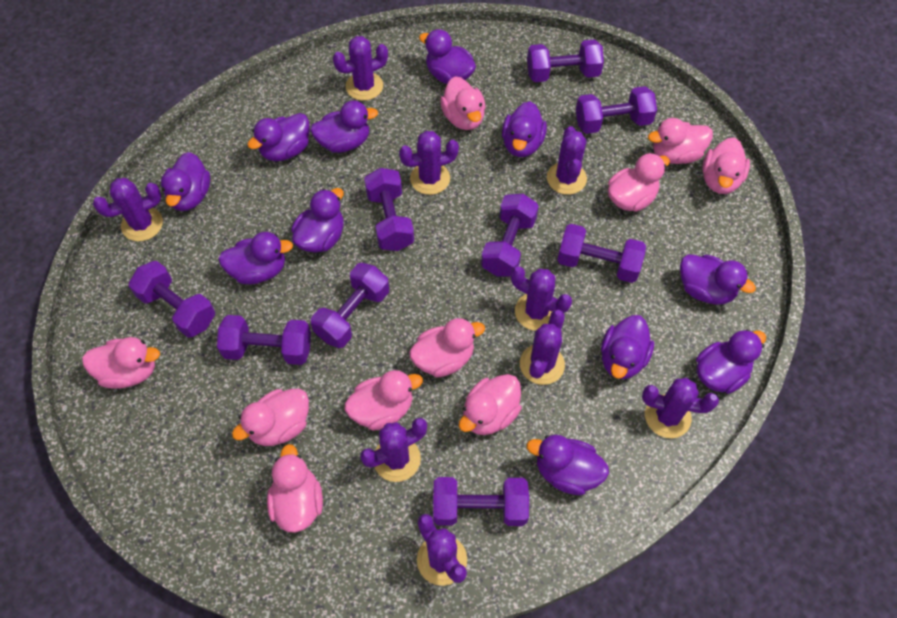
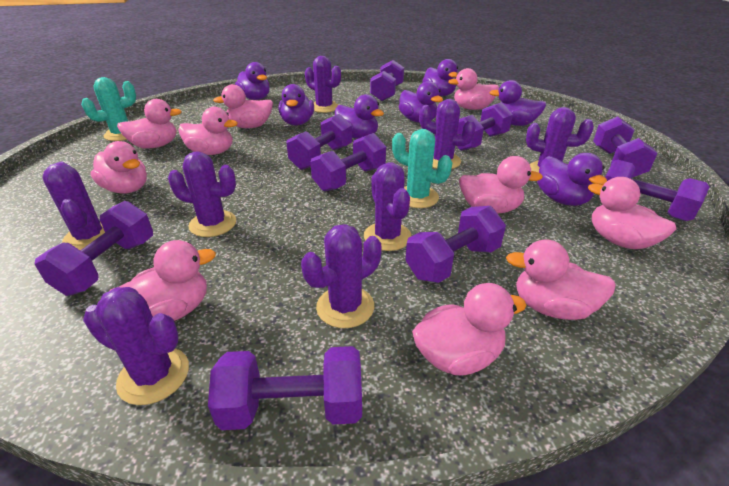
purple cactus: 9 -> 8
purple duck: 11 -> 7
turquoise cactus: 0 -> 2

